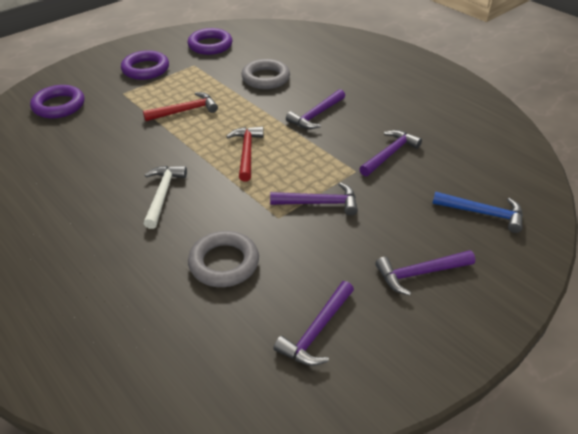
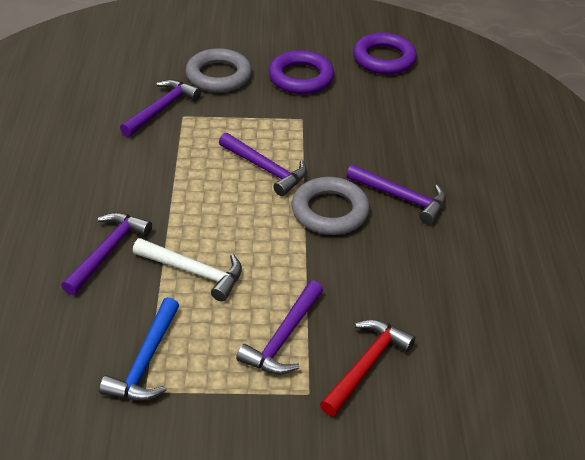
purple ring: 3 -> 2
red hammer: 2 -> 1

